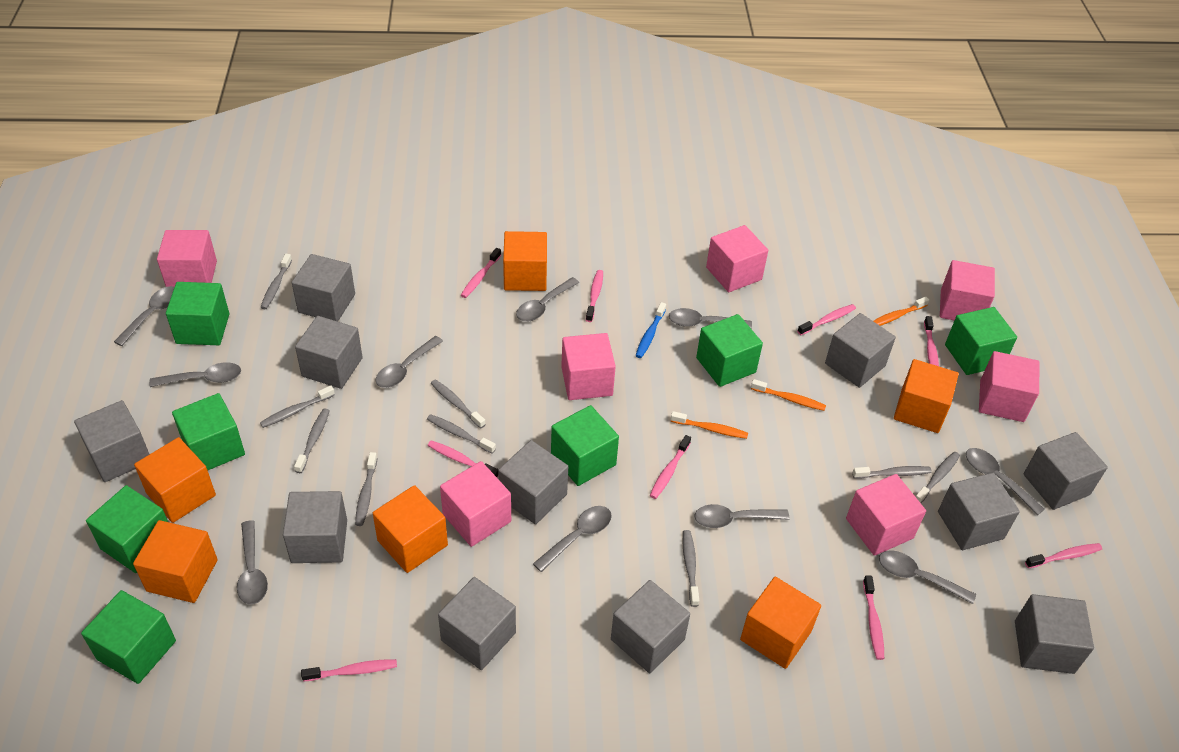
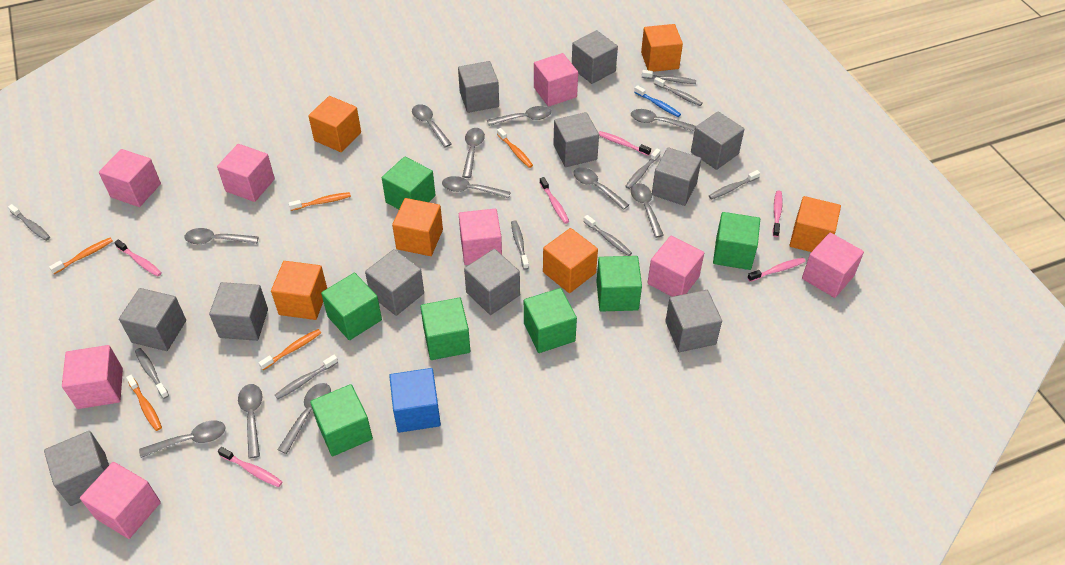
blue cube: 0 -> 1
grey spoon: 10 -> 11
orange toothbrush: 3 -> 5
pink cube: 7 -> 8
pink toothbrush: 9 -> 6

